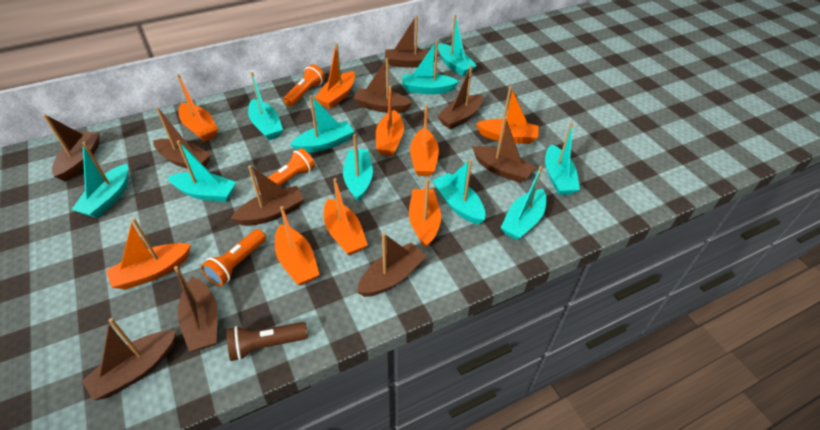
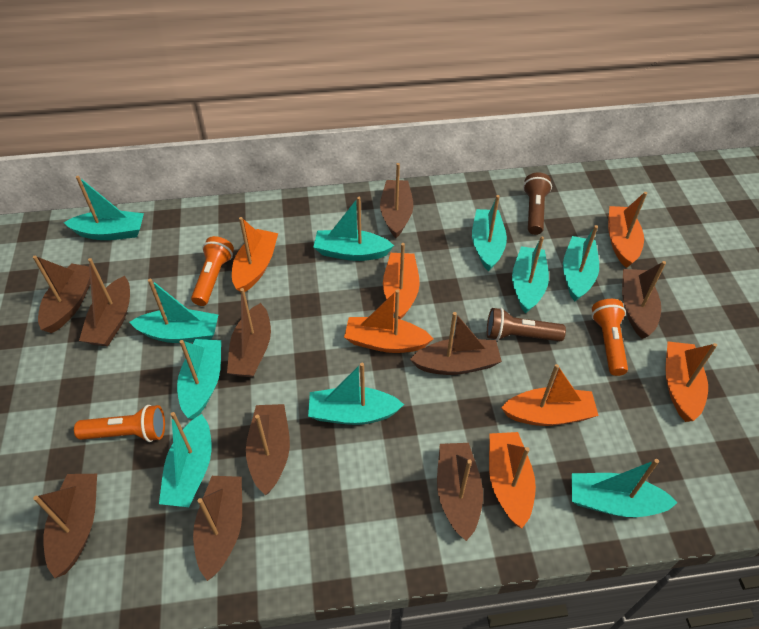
brown flashlight: 1 -> 2
orange boat: 9 -> 7

